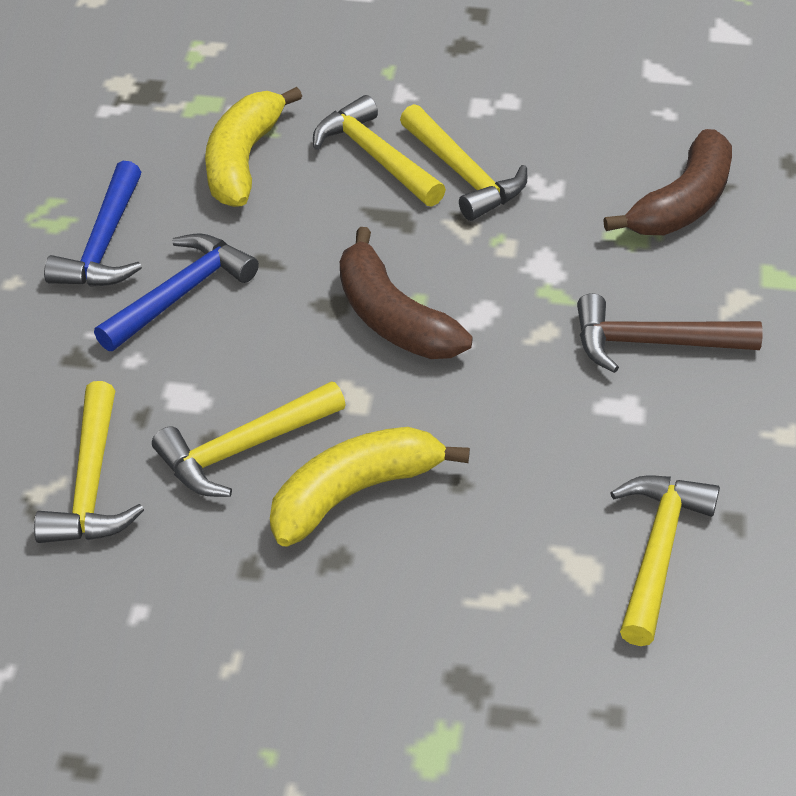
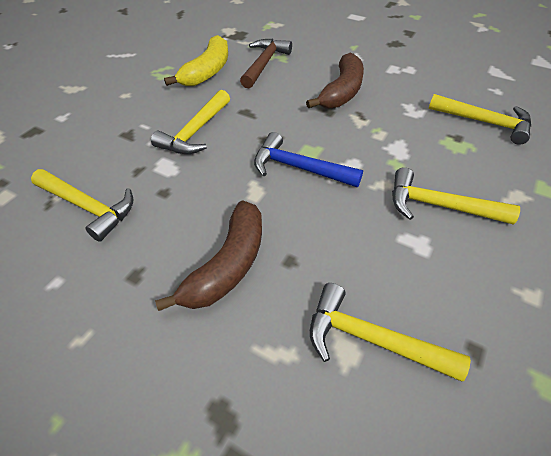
blue hammer: 2 -> 1
yellow banana: 2 -> 1

